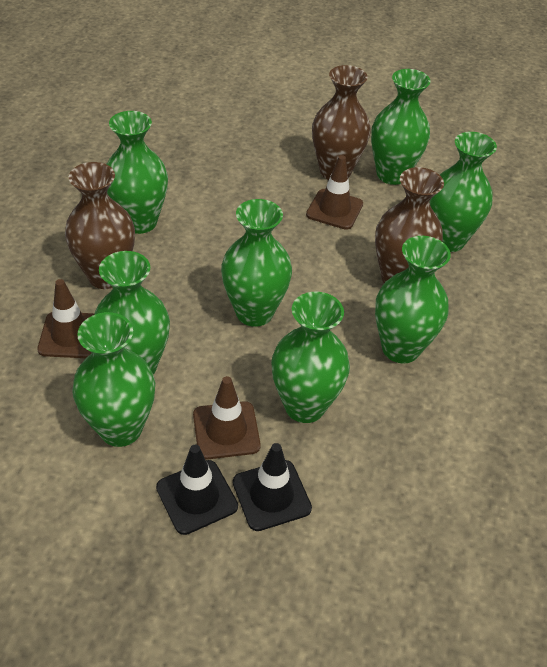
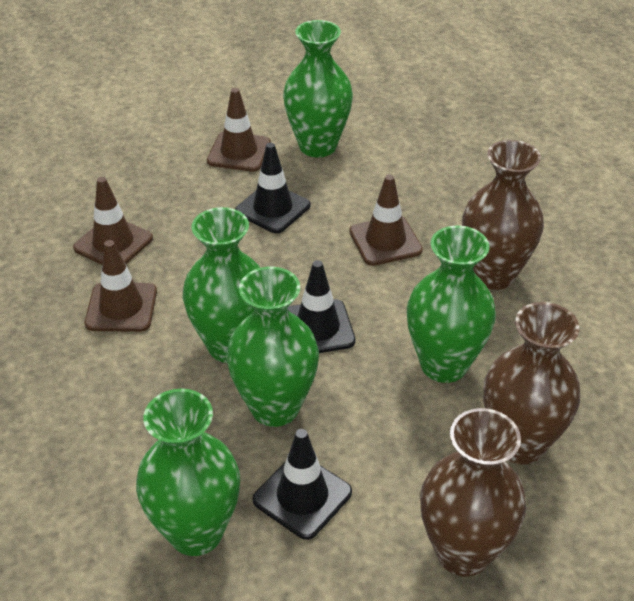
black traffic cone: 2 -> 3
brown traffic cone: 3 -> 4
green vase: 8 -> 5

